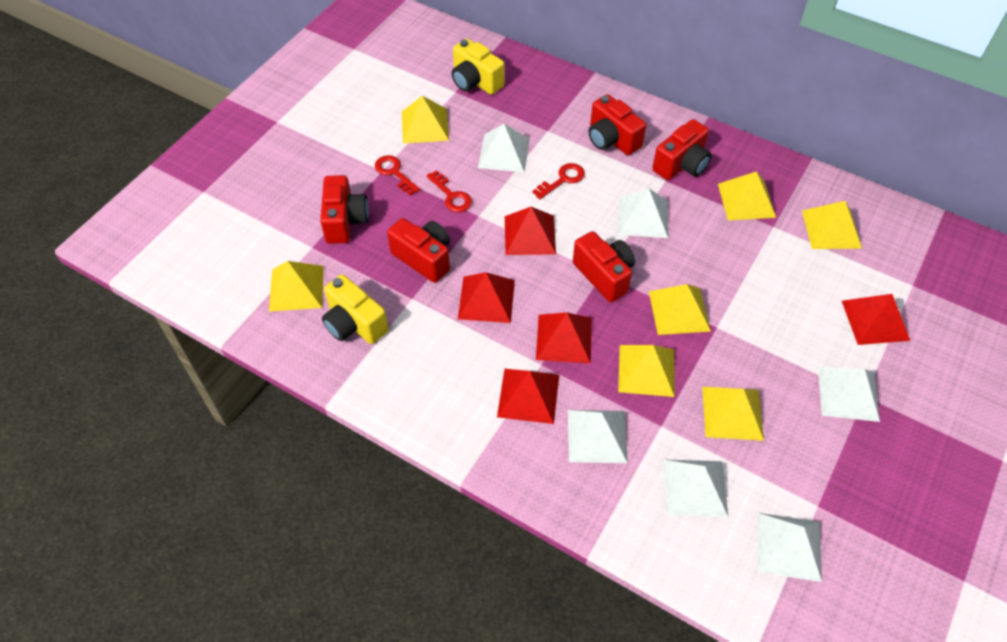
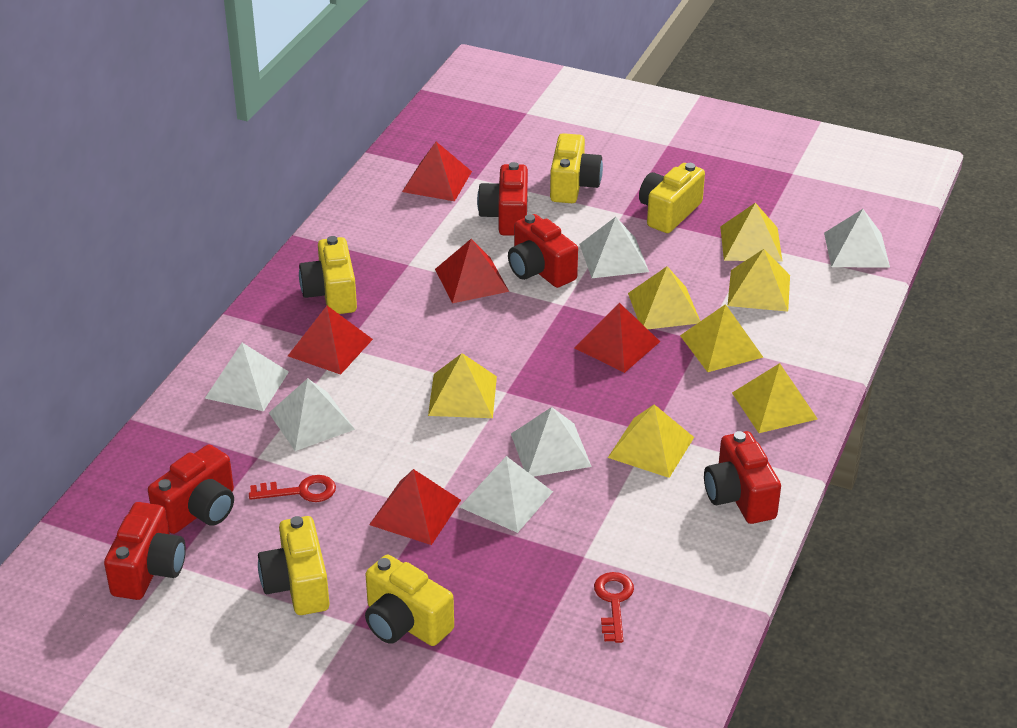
red key: 3 -> 2
yellow camera: 2 -> 5

